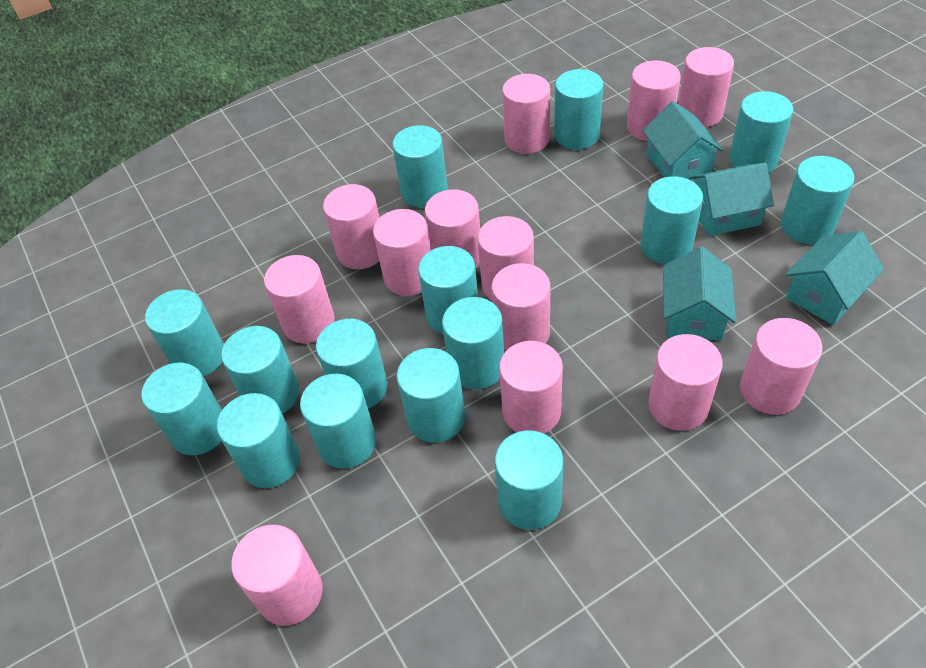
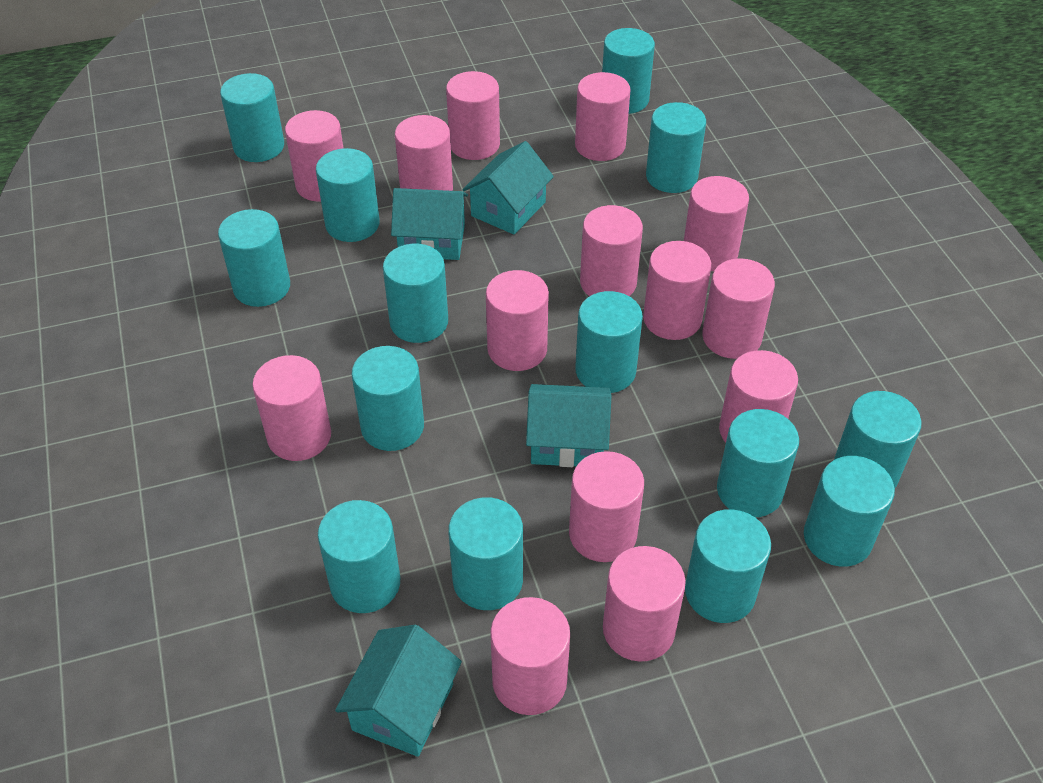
pink cylinder: 13 -> 14
turquoise cylinder: 15 -> 14

